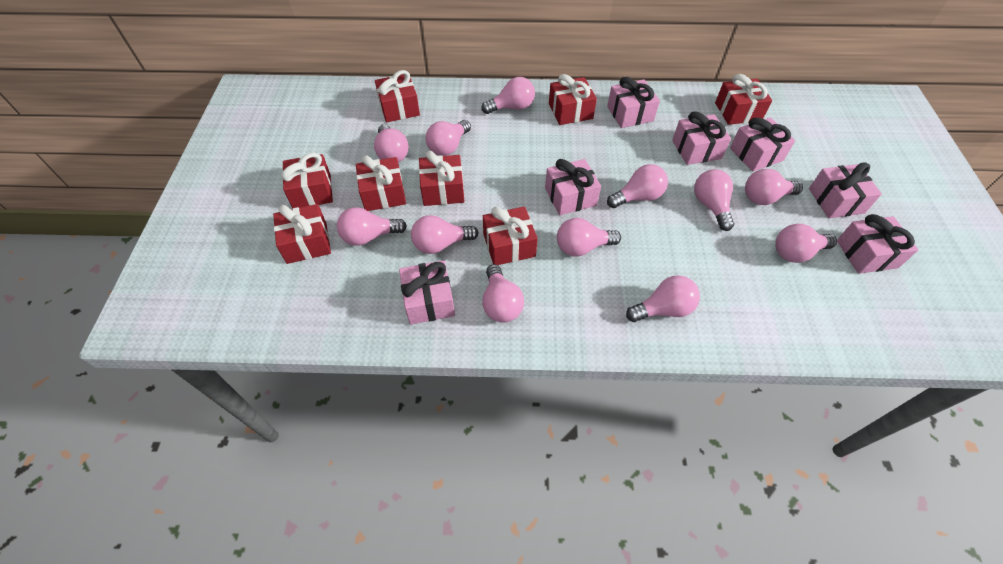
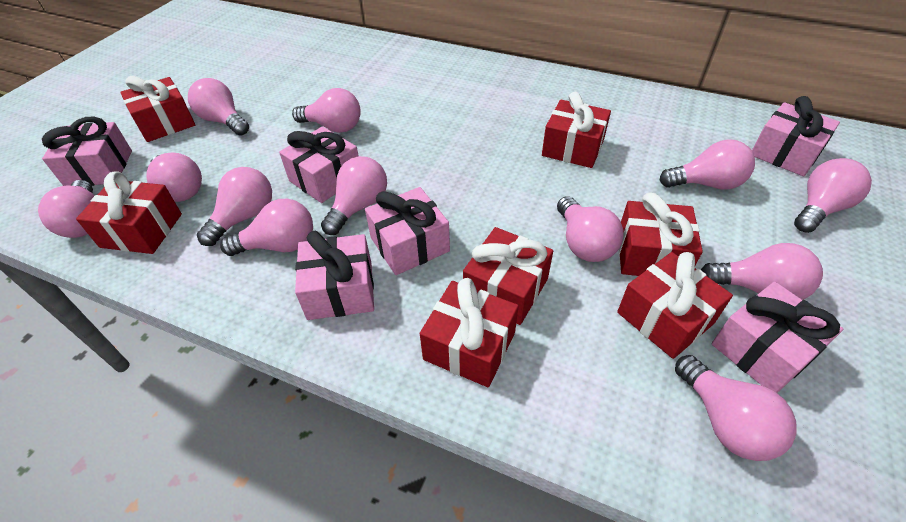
pink gift: 7 -> 6
red gift: 8 -> 7

